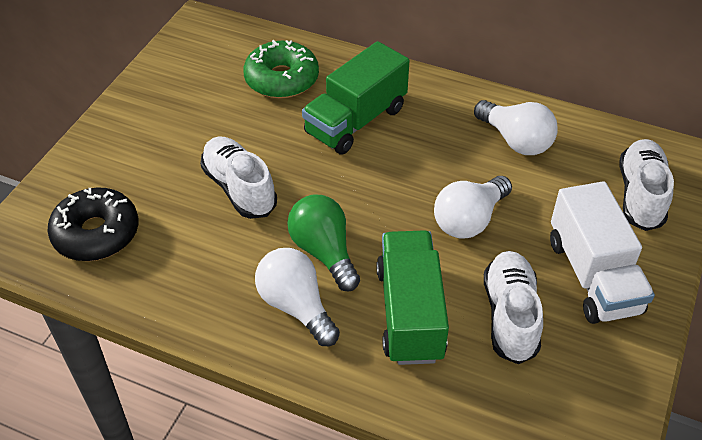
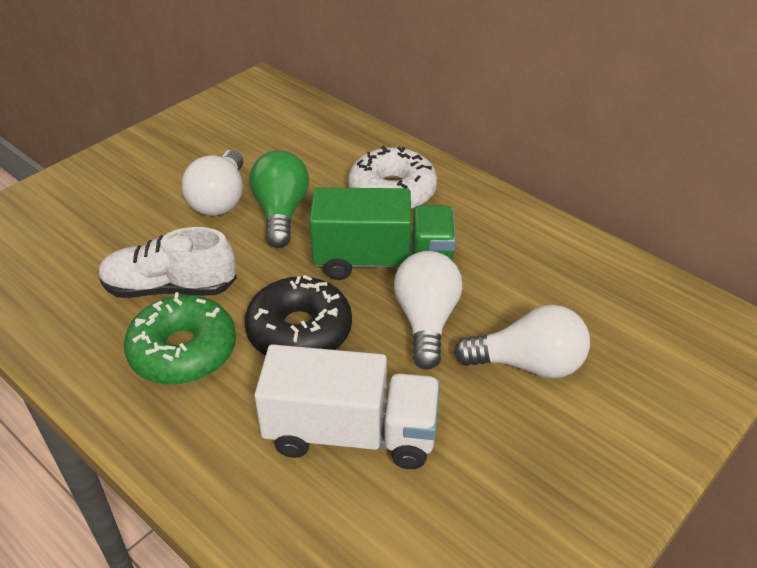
green truck: 2 -> 1
white donut: 0 -> 1
white shoe: 3 -> 1

